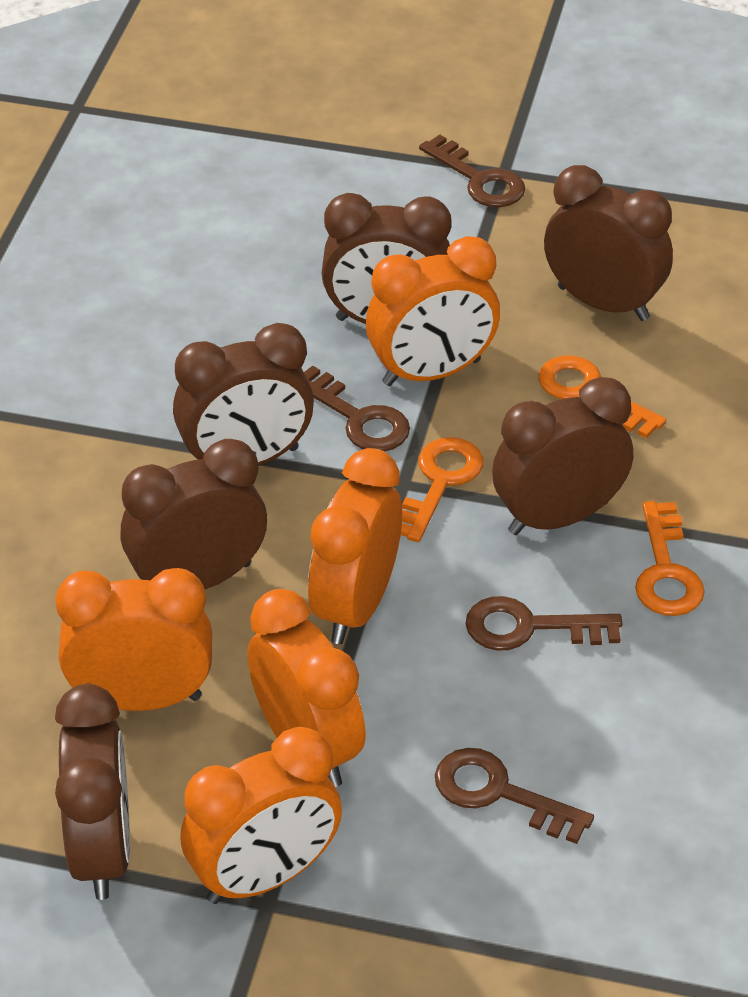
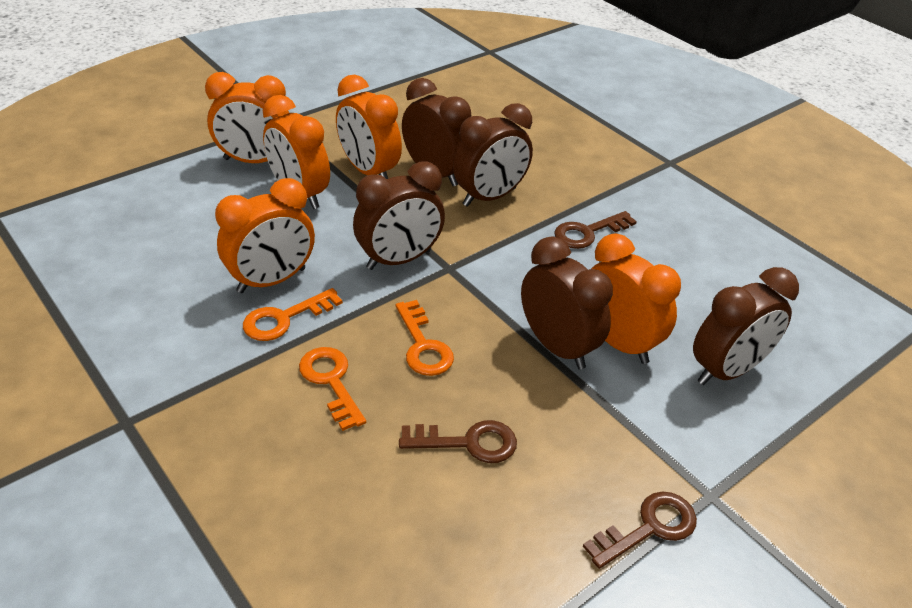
brown clock: 6 -> 5
brown key: 4 -> 3

